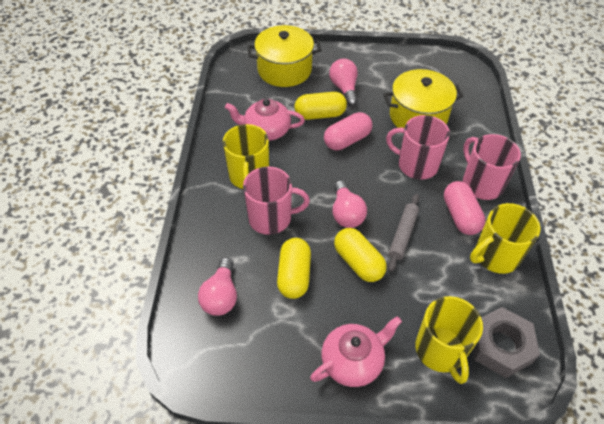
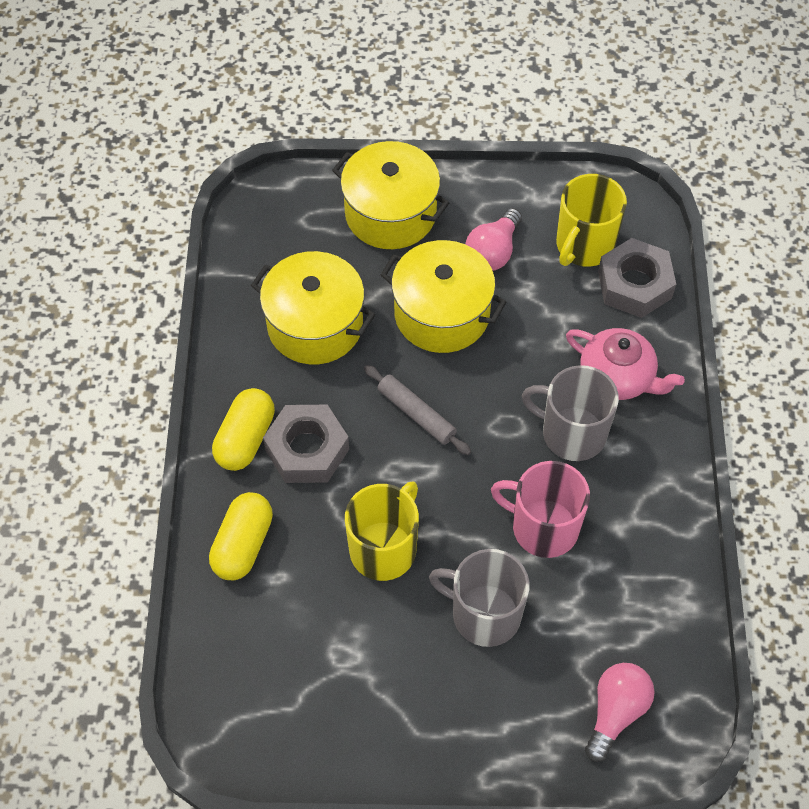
grey mug: 0 -> 2
grey nut: 1 -> 2
pink capsule: 2 -> 0
pink light bulb: 3 -> 2
pink mug: 3 -> 1
pink teapot: 2 -> 1
yellow capsule: 3 -> 2
yellow mug: 3 -> 2
yellow pot: 2 -> 3

